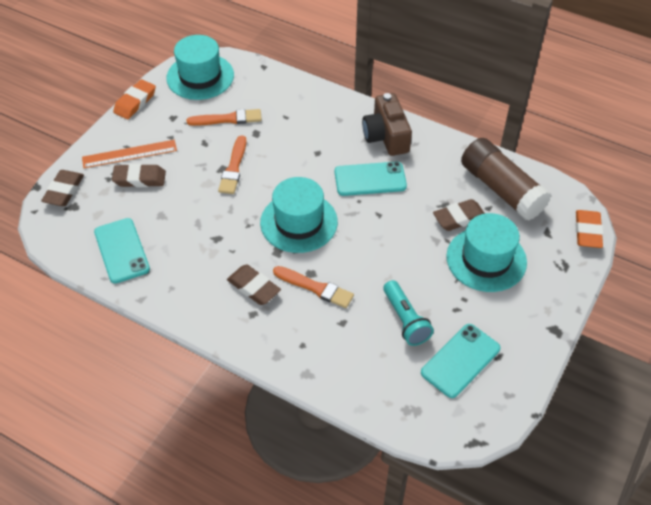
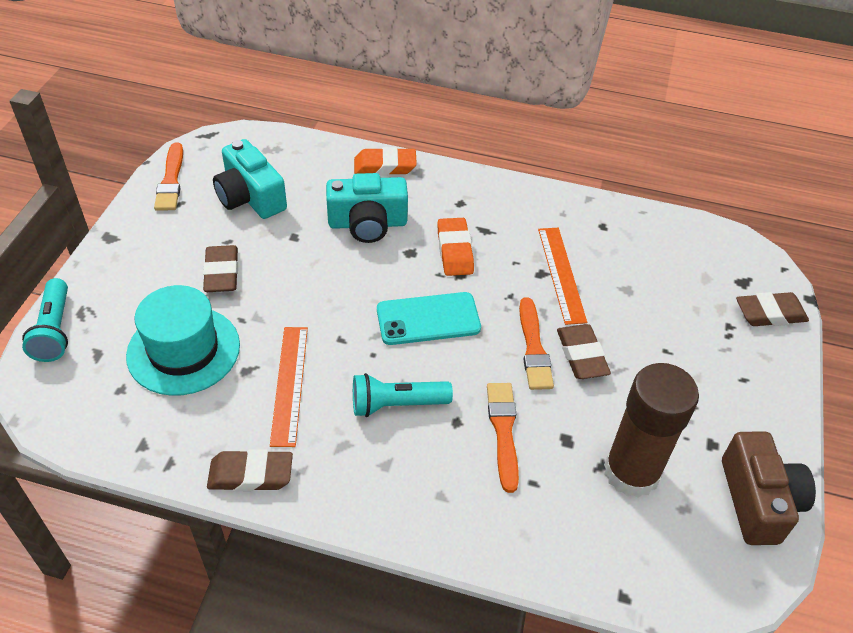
orange ruler: 1 -> 2
turquoise camera: 0 -> 2
turquoise flashlight: 1 -> 2
turquoise hat: 3 -> 1
turquoise phone: 3 -> 1

